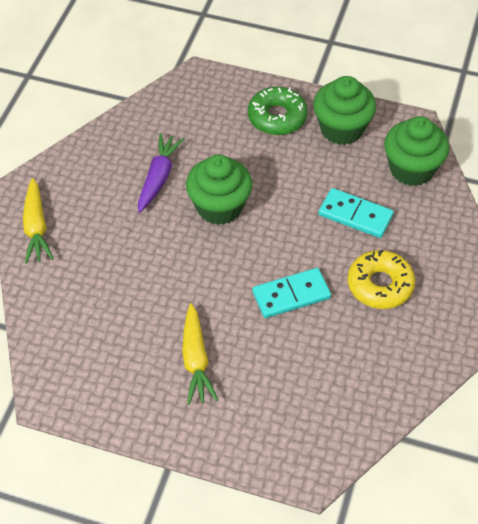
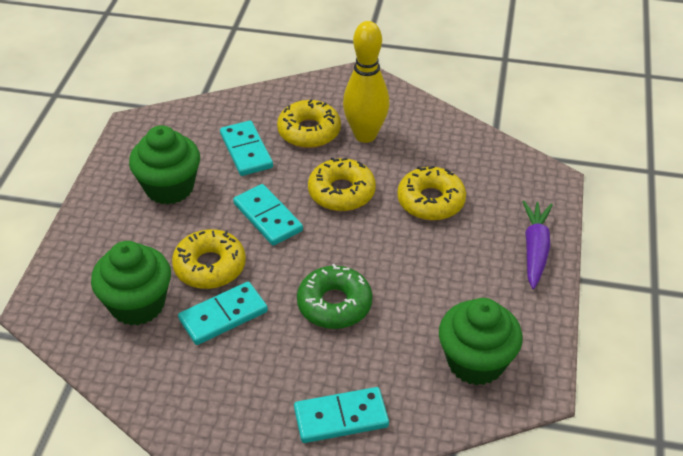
turquoise domino: 2 -> 4
yellow bowling pin: 0 -> 1
yellow carrot: 2 -> 0
yellow donut: 1 -> 4

